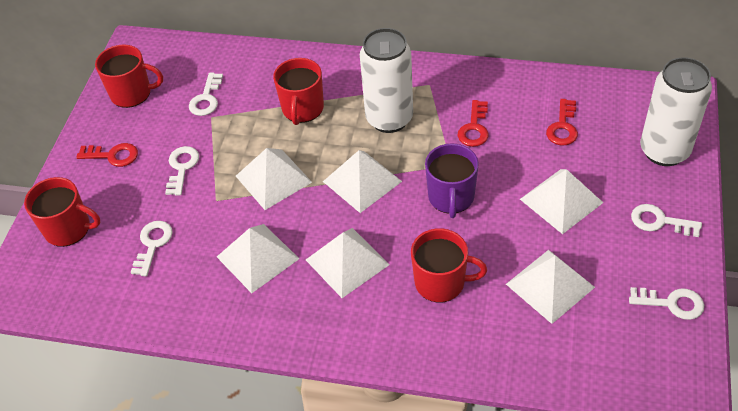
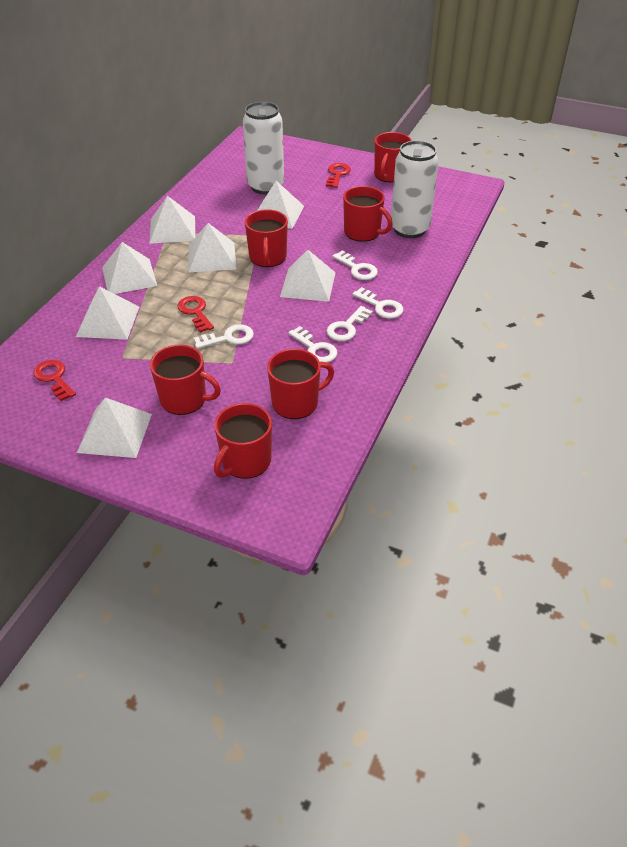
purple mug: 1 -> 0
red mug: 4 -> 6
white pyramid: 6 -> 7

